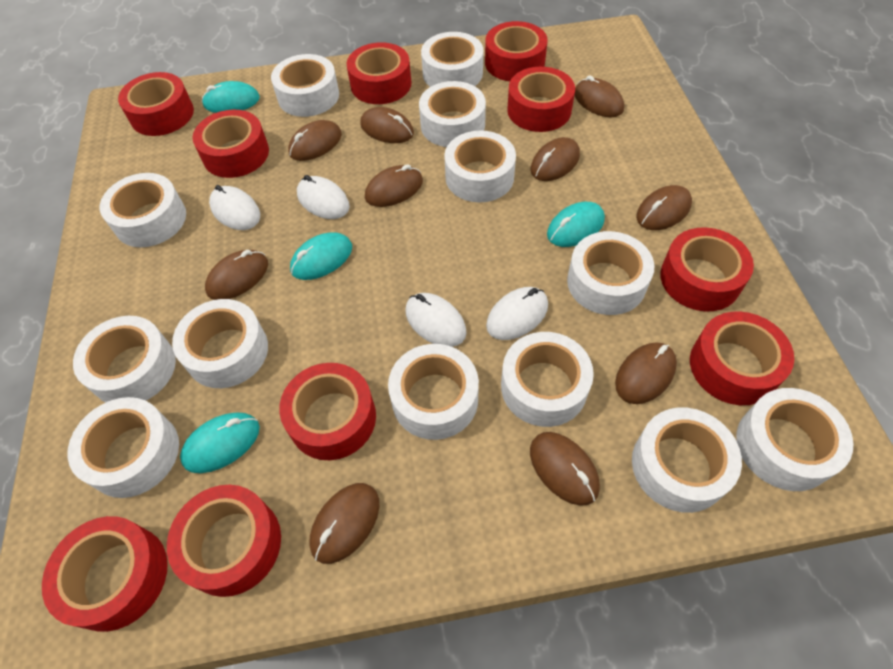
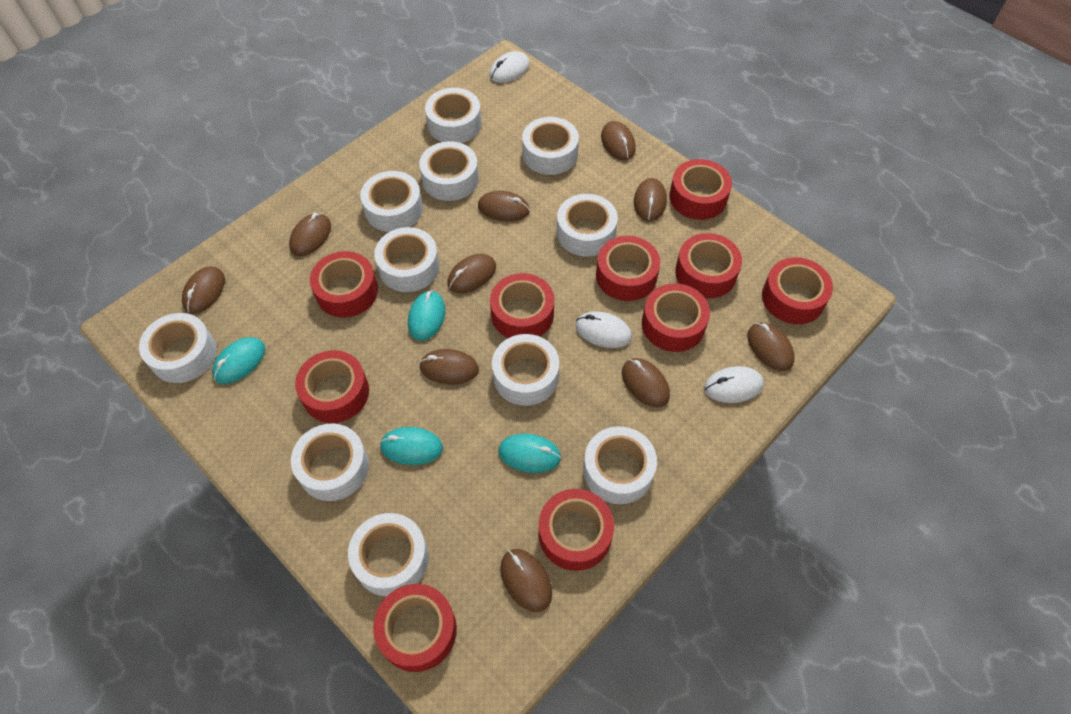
white mouse: 4 -> 3
white tape: 13 -> 11

